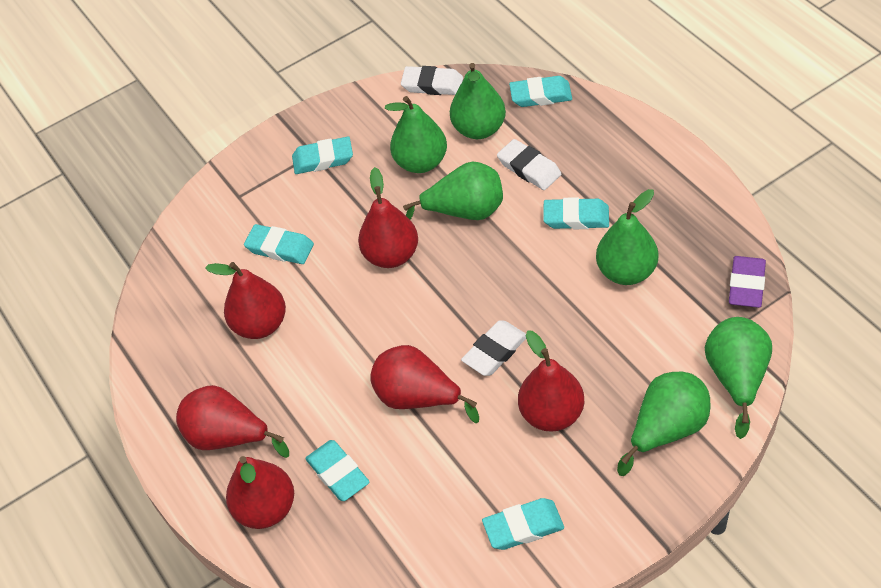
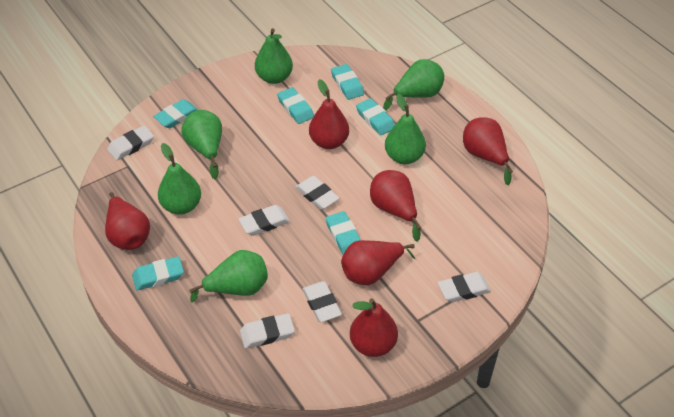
purple eraser: 1 -> 0
white eraser: 3 -> 6

